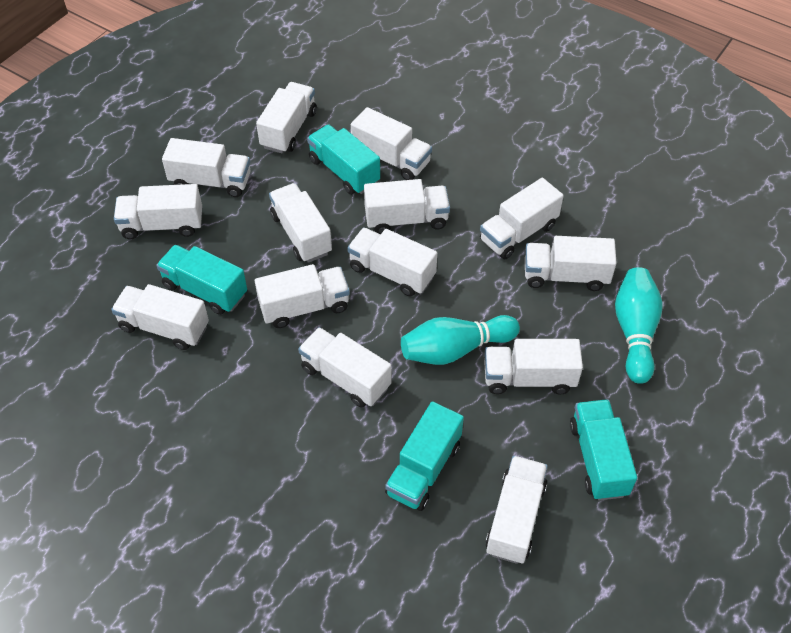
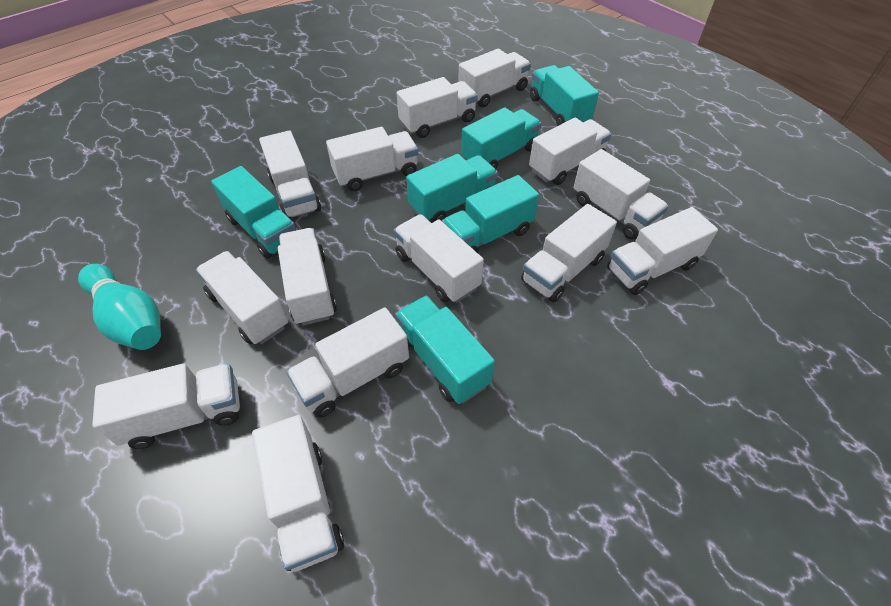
turquoise bowling pin: 2 -> 1
turquoise truck: 4 -> 6

